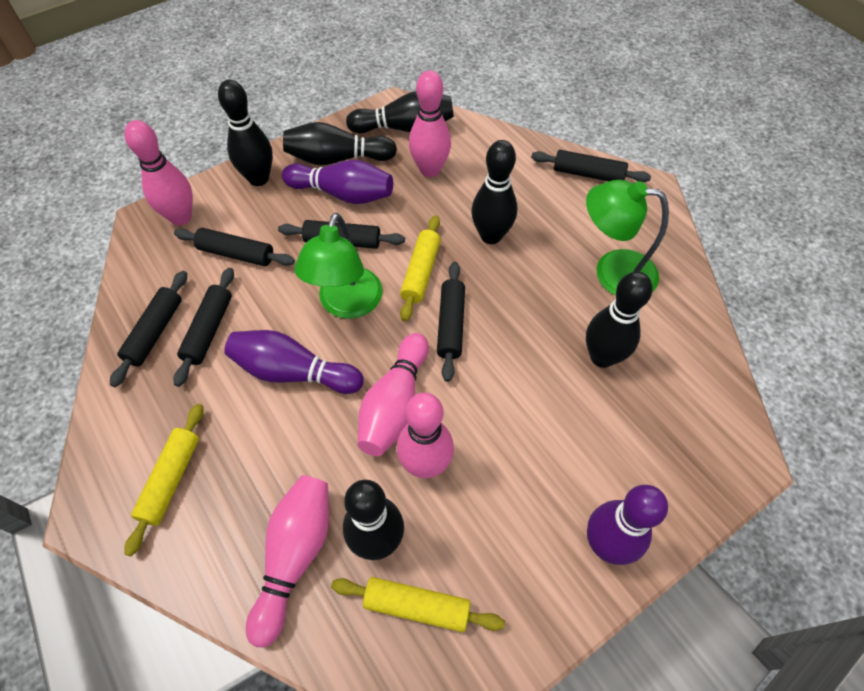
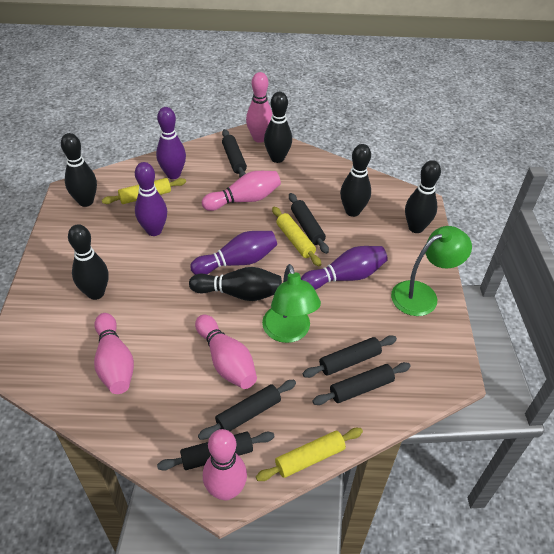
purple bowling pin: 3 -> 4

